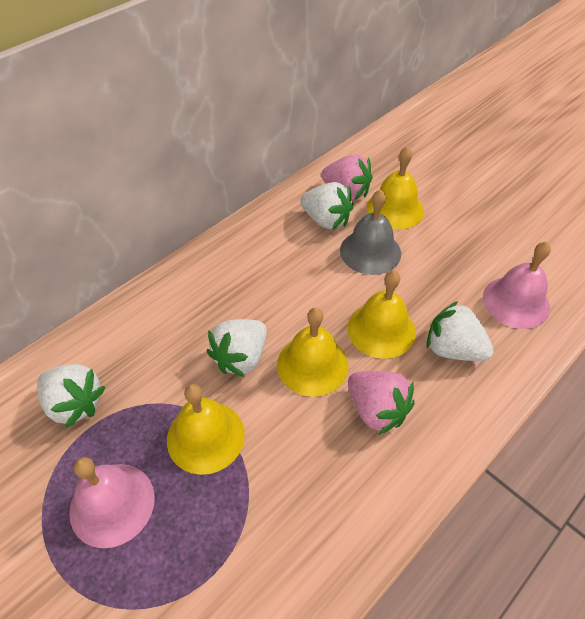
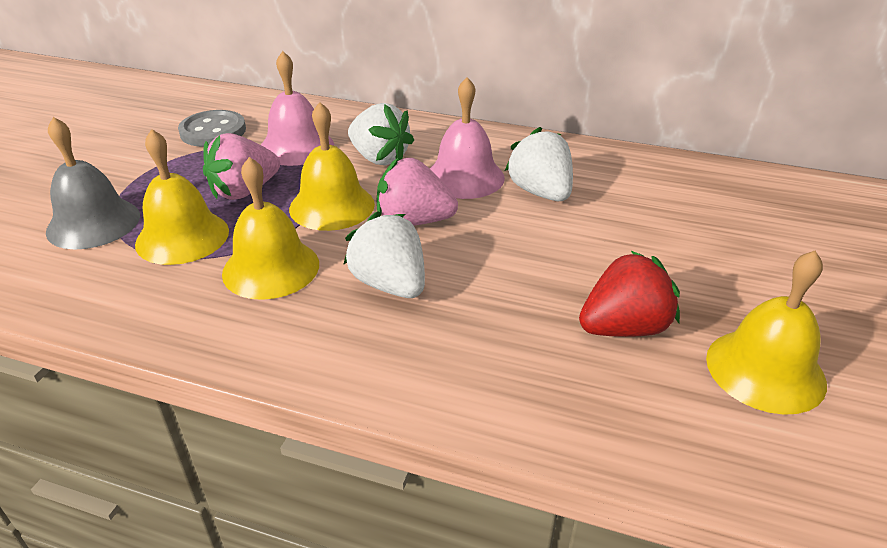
grey button: 0 -> 1
red strawberry: 0 -> 1
white strawberry: 4 -> 3

